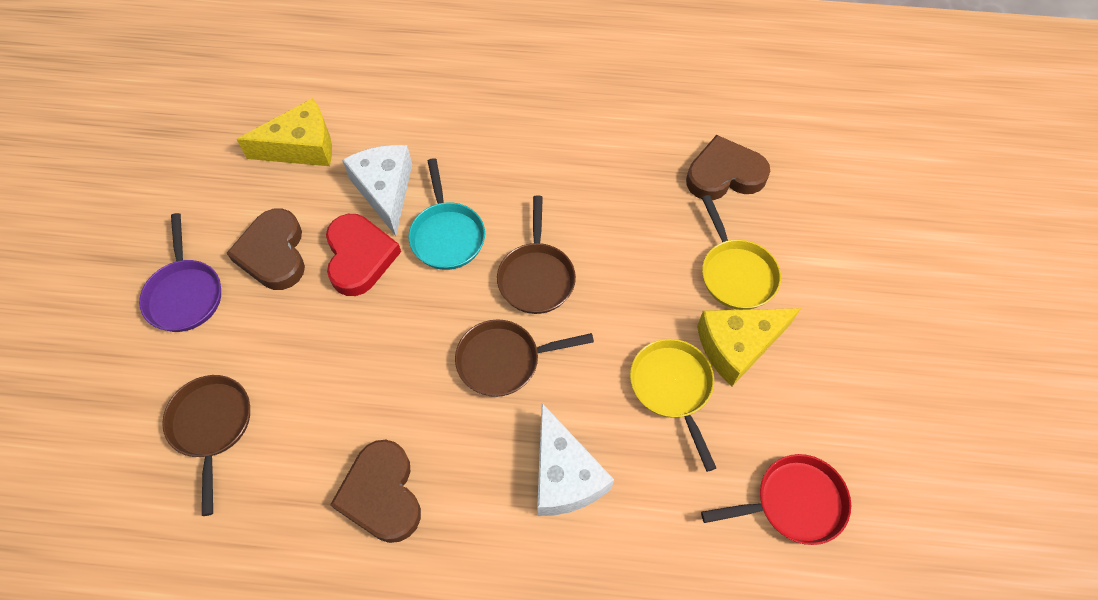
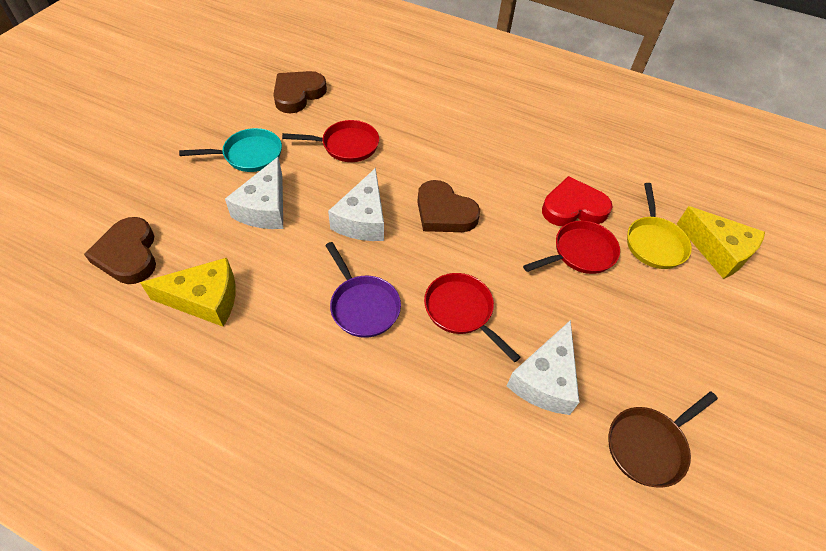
brown pan: 3 -> 1
red pan: 1 -> 3
white cheese: 2 -> 3
yellow pan: 2 -> 1

